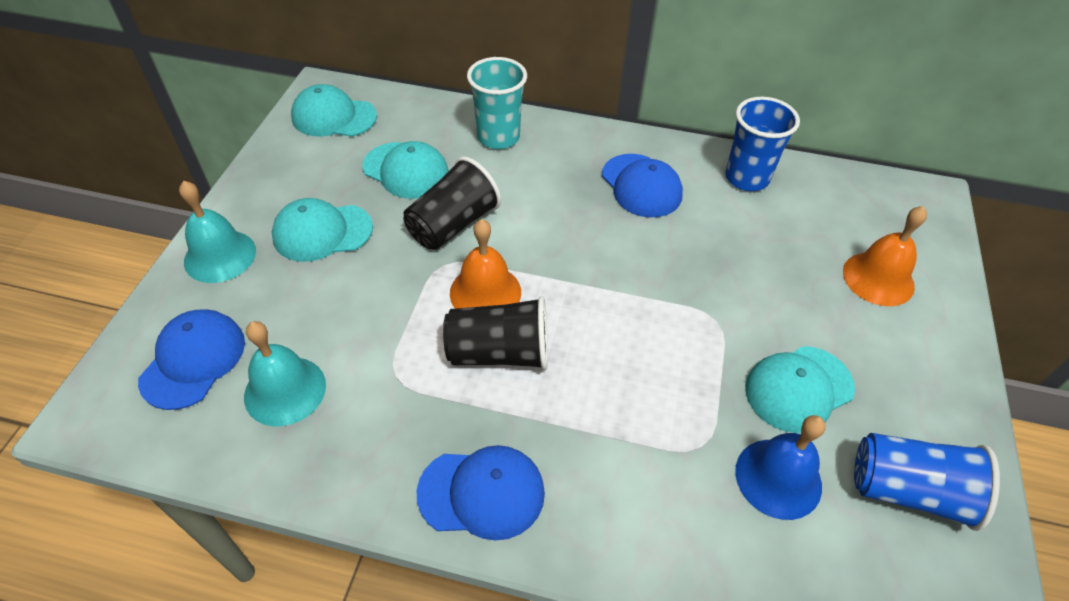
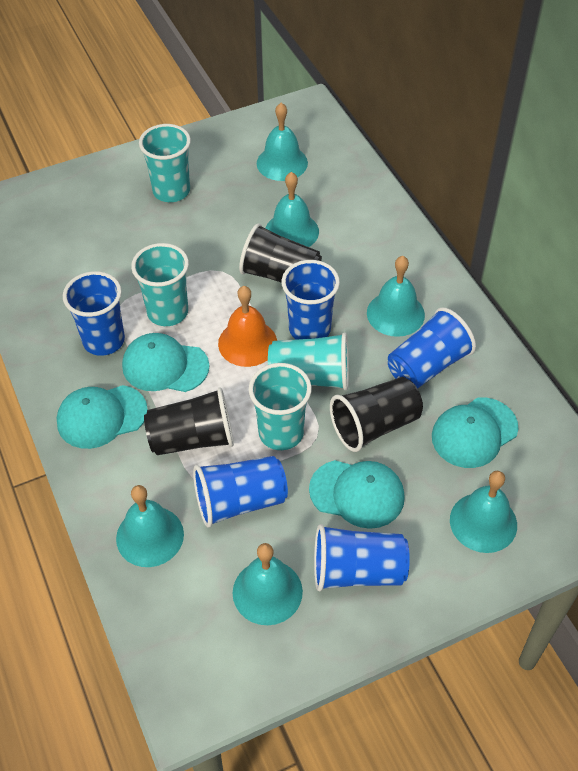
black cup: 2 -> 3
blue bell: 1 -> 0
blue cap: 3 -> 0
blue cup: 2 -> 5
orange bell: 2 -> 1
turquoise bell: 2 -> 6
turquoise cup: 1 -> 4

